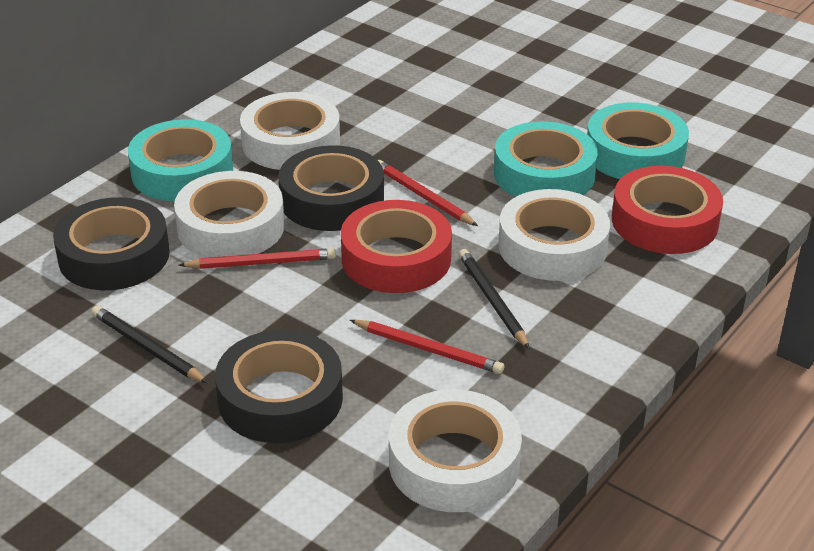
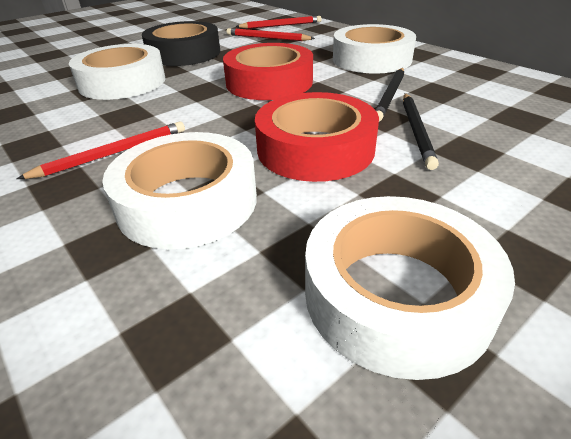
black tape: 3 -> 1
turquoise tape: 3 -> 0

